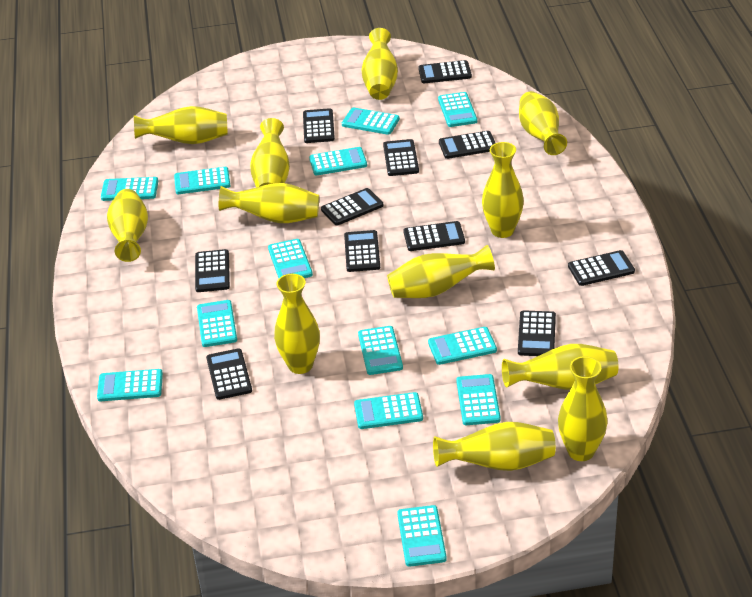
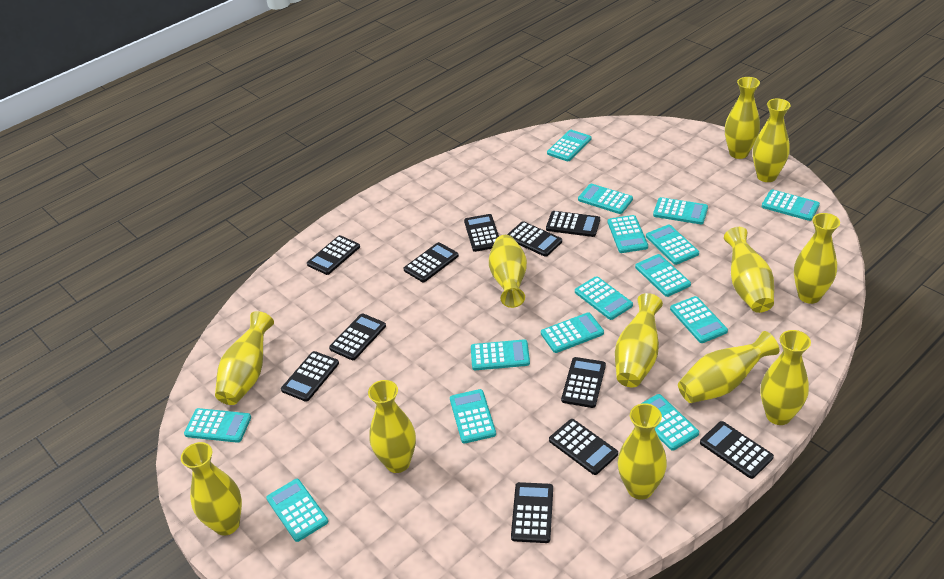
turquoise calculator: 13 -> 15

